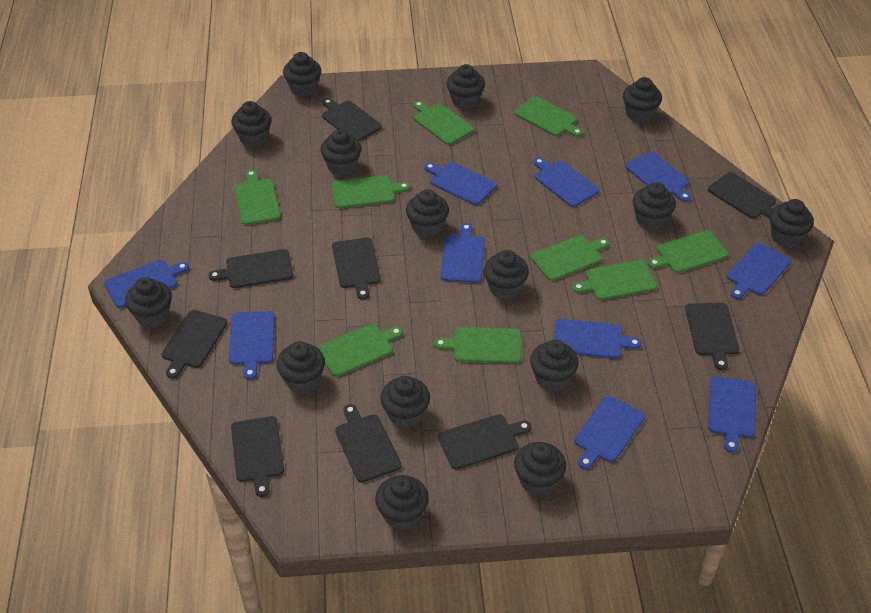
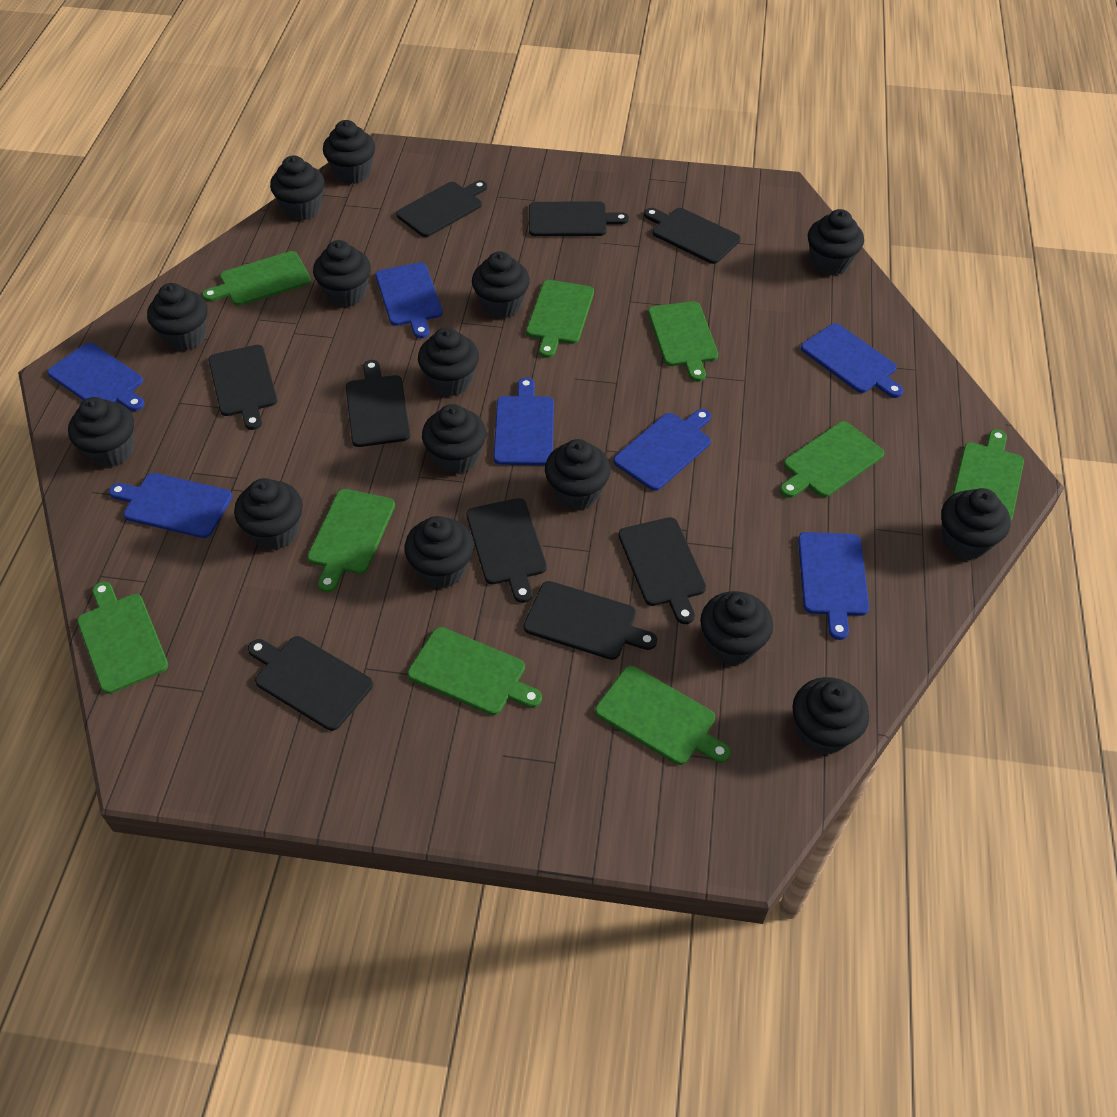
blue cutting board: 10 -> 7

